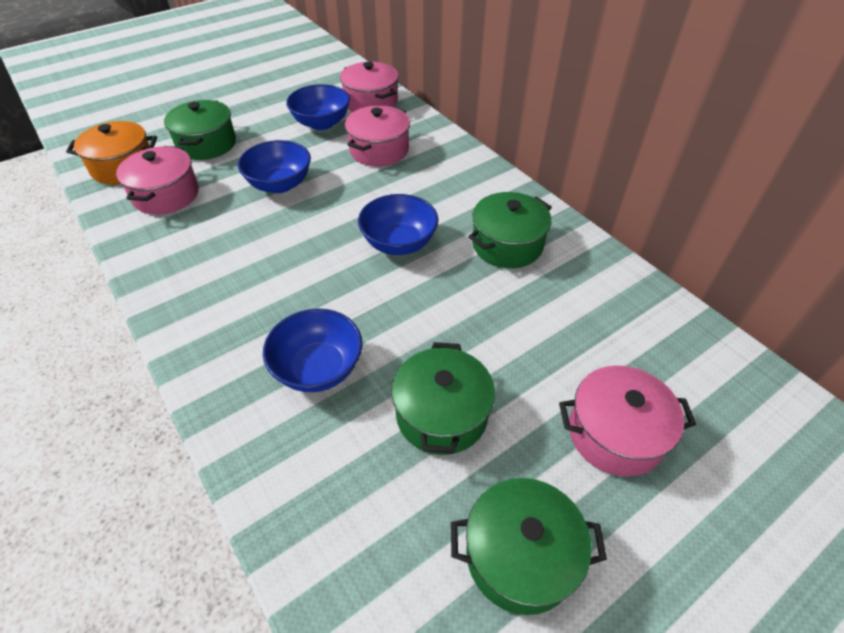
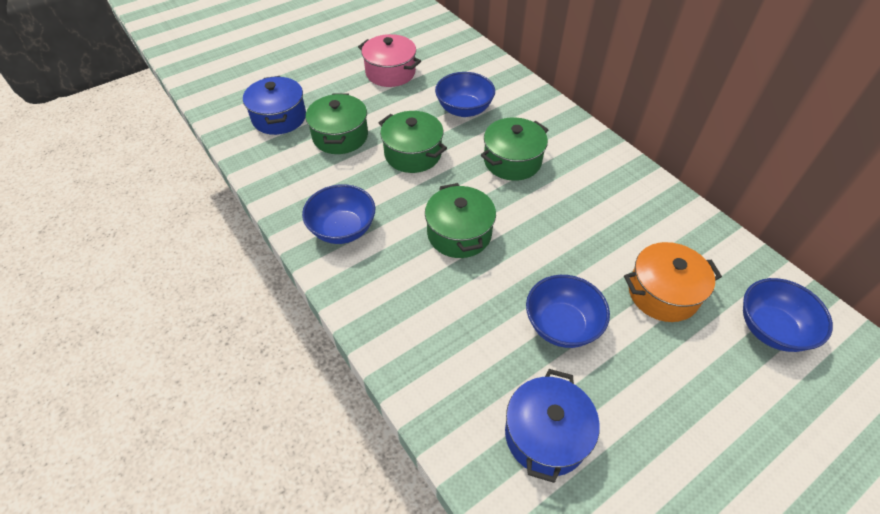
blue pot: 0 -> 2
pink pot: 4 -> 1

